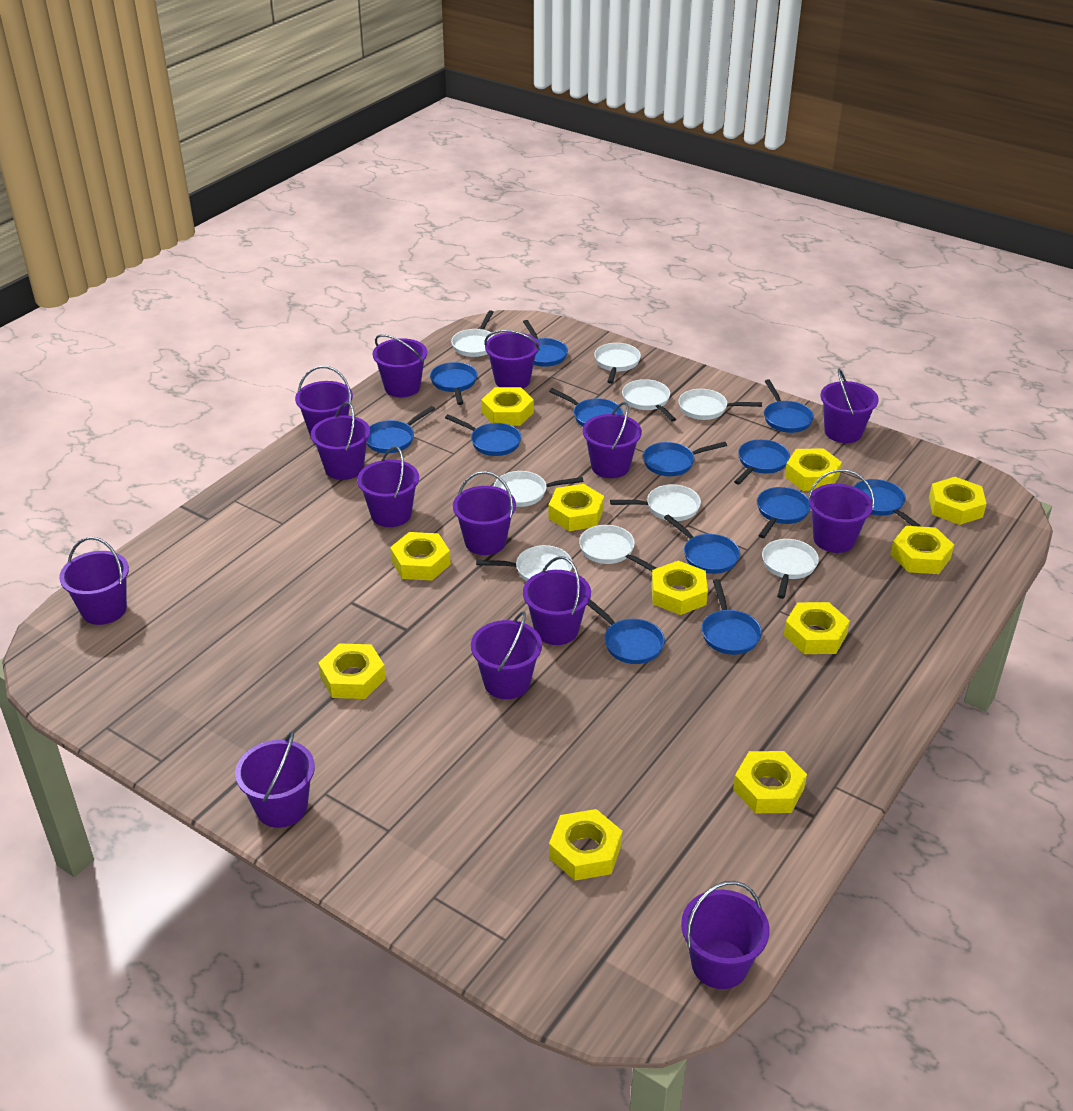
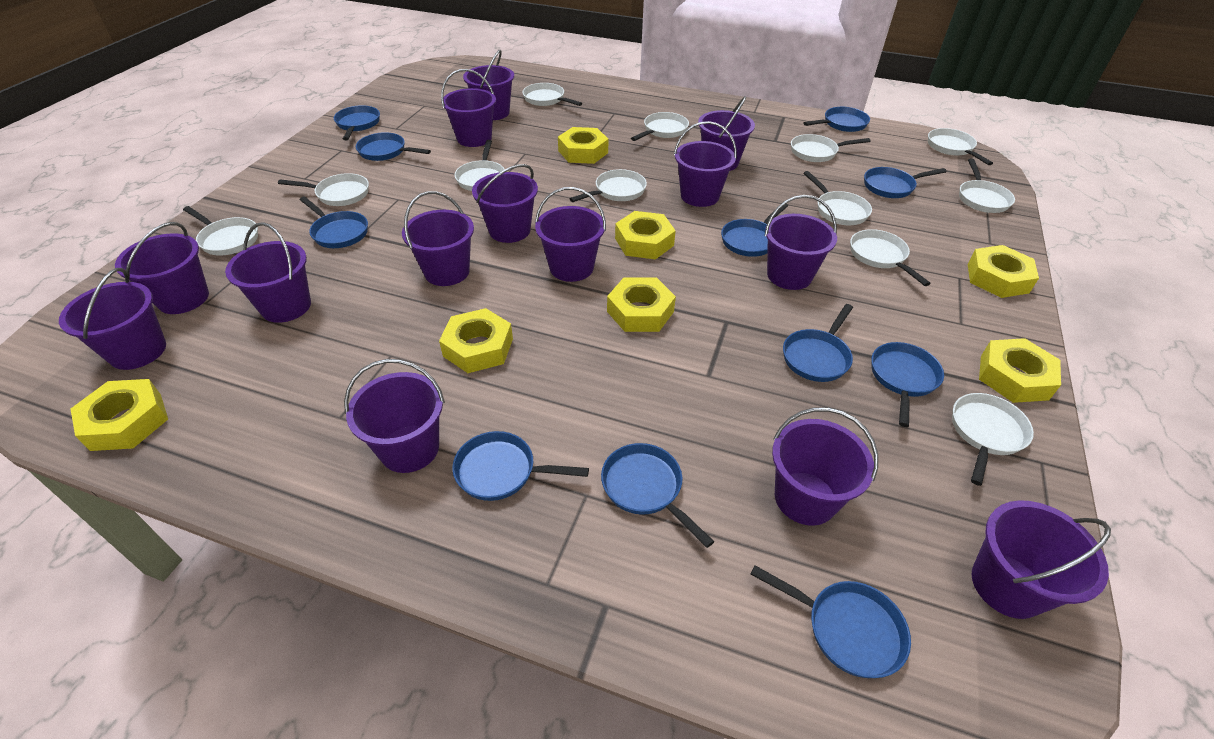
blue pan: 13 -> 11
white pan: 9 -> 12
yellow nut: 11 -> 7

